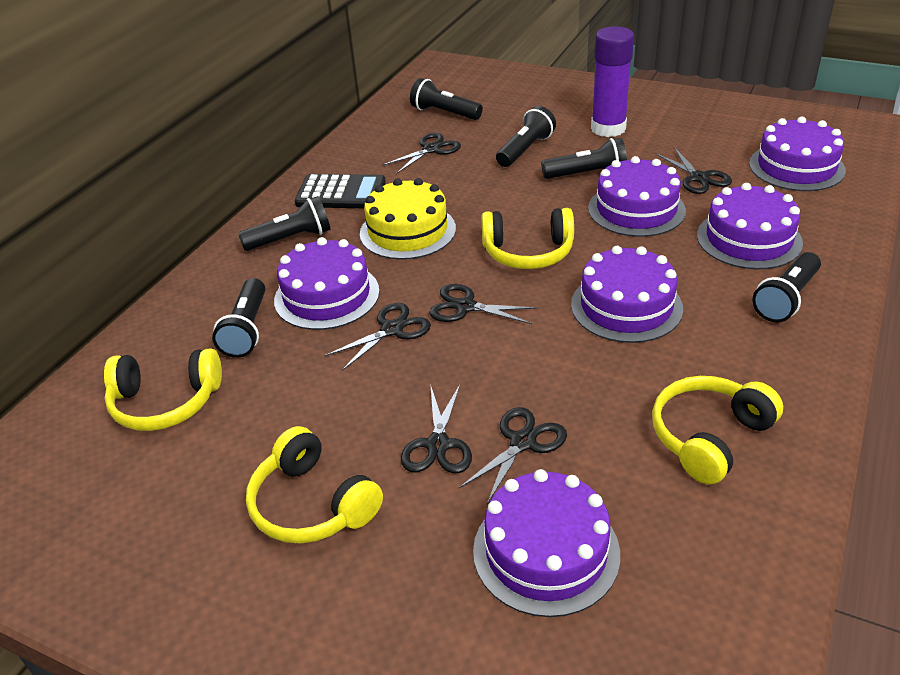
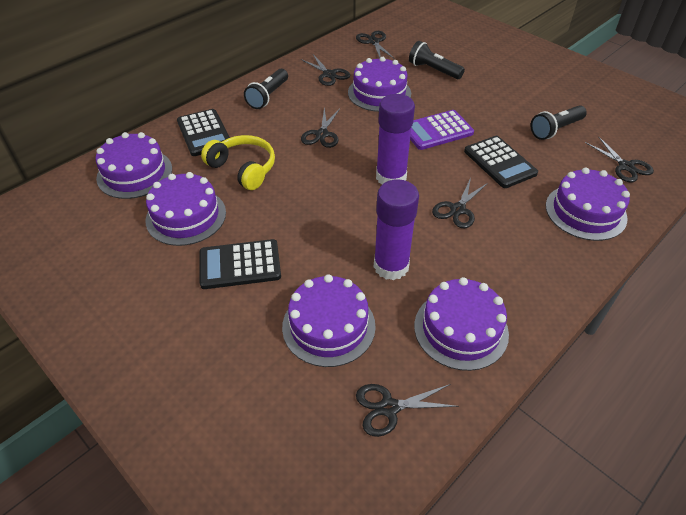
black calculator: 1 -> 3
black flashlight: 6 -> 3
purple calculator: 0 -> 1
purple glue stick: 1 -> 2
yellow cake: 1 -> 0
yellow headphones: 4 -> 1

